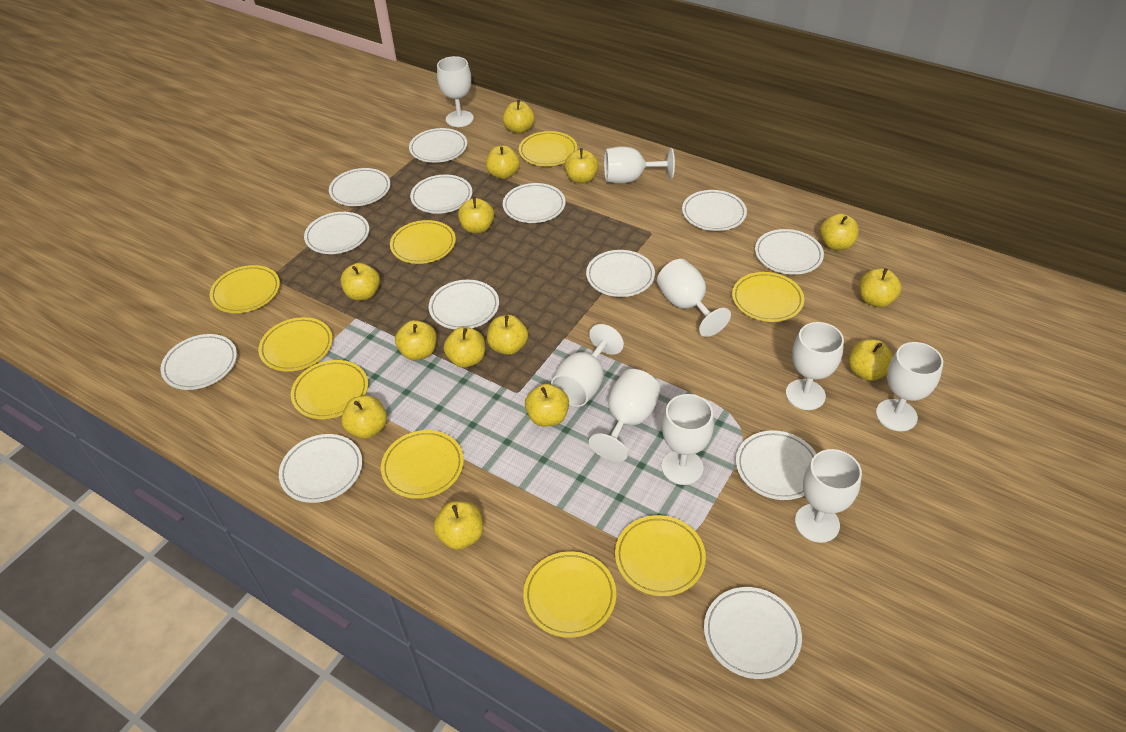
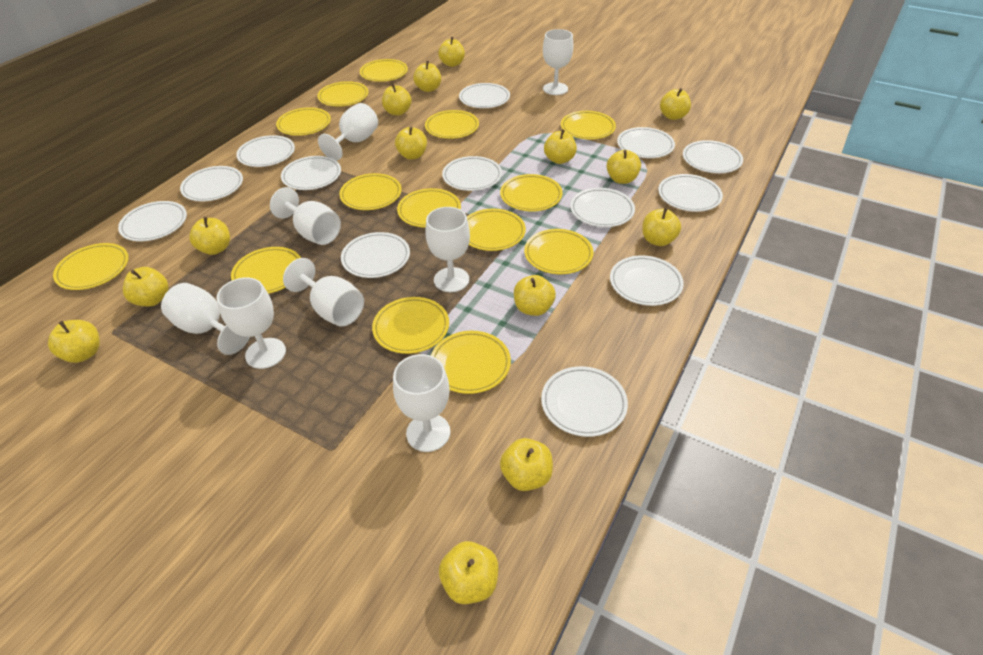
white goblet: 9 -> 8
yellow plate: 9 -> 14

